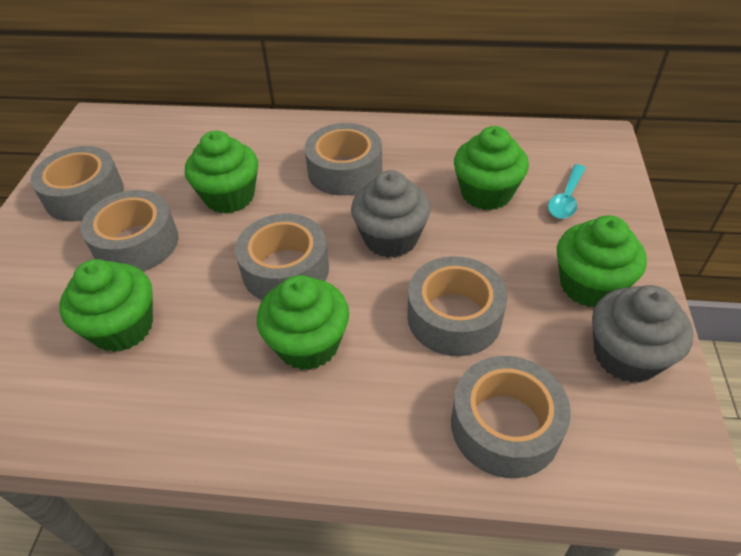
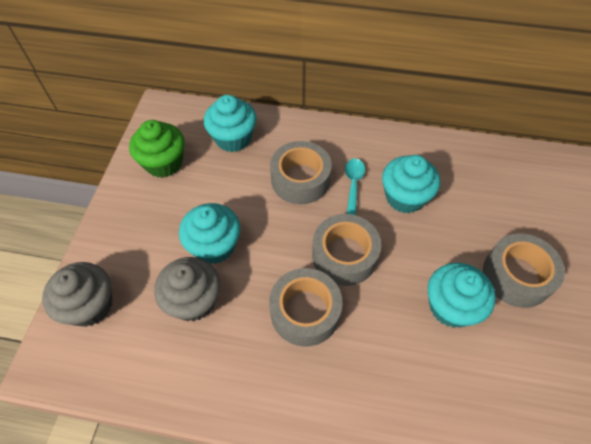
green cupcake: 5 -> 1
grey tape: 6 -> 4
turquoise cupcake: 0 -> 4

